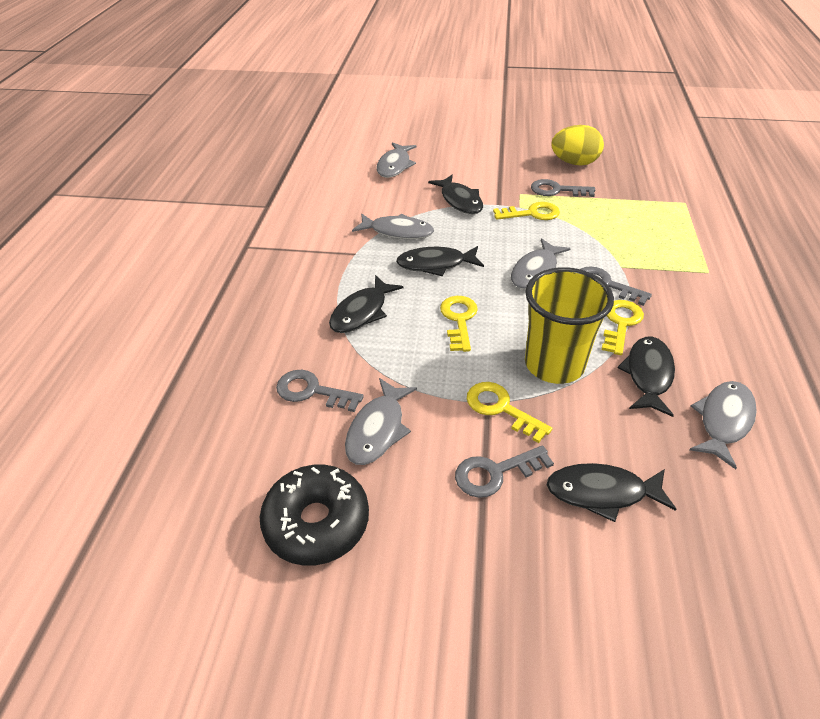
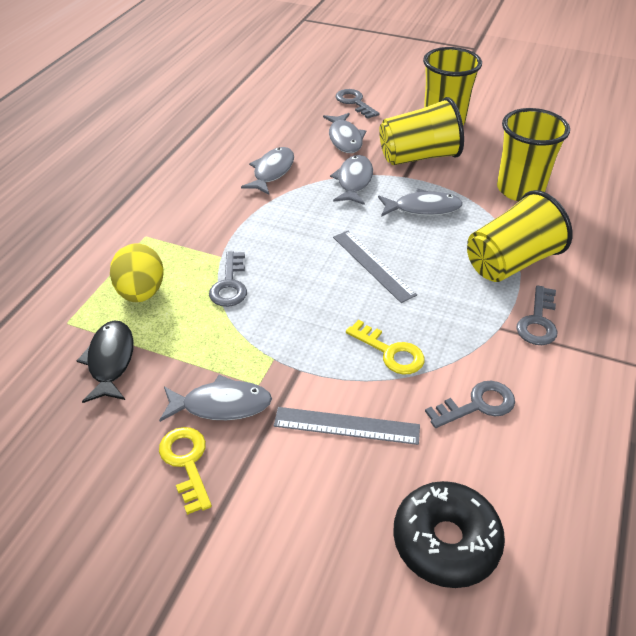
black fish: 5 -> 1
grey ruler: 0 -> 2
yellow cup: 1 -> 4
yellow key: 4 -> 2

